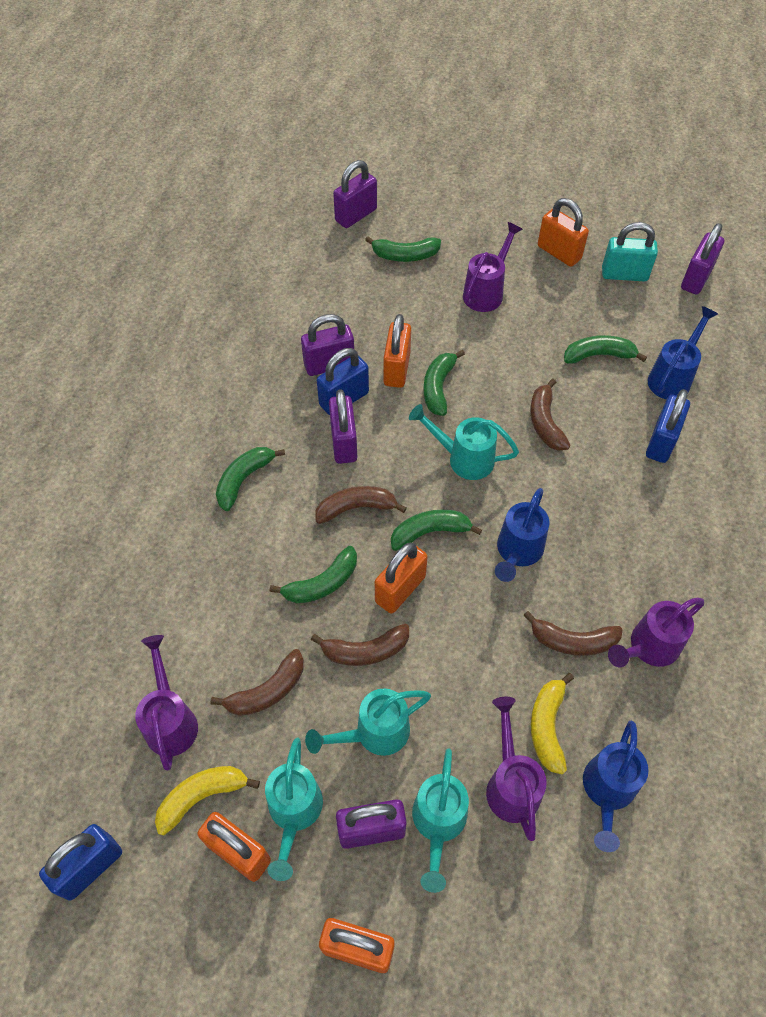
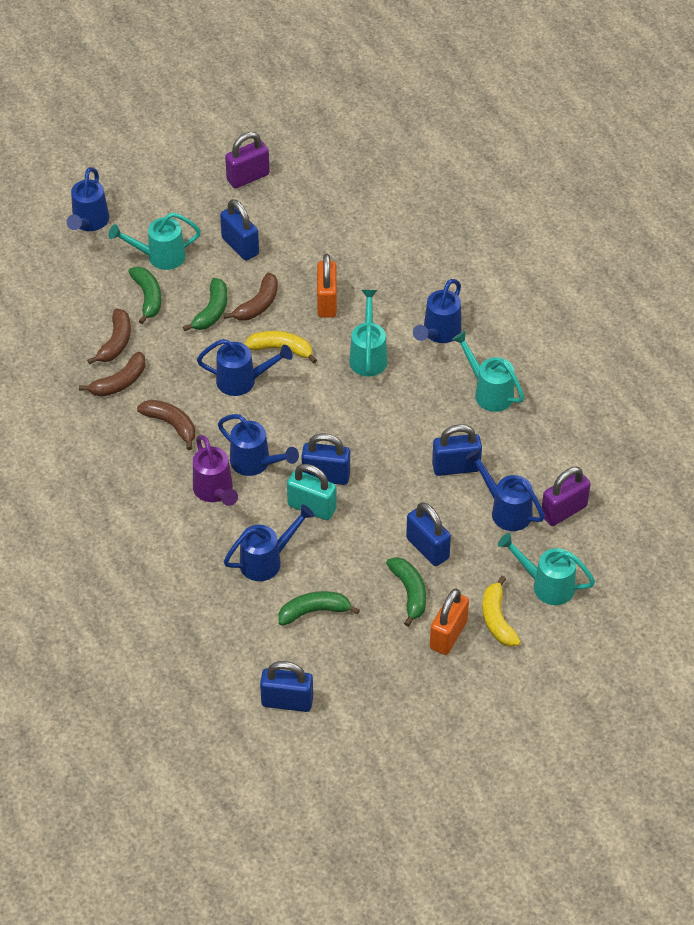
blue padlock: 3 -> 5
blue watering can: 3 -> 6
brown banana: 5 -> 4
green banana: 6 -> 4
orange padlock: 5 -> 2
purple padlock: 5 -> 2
purple watering can: 4 -> 1

